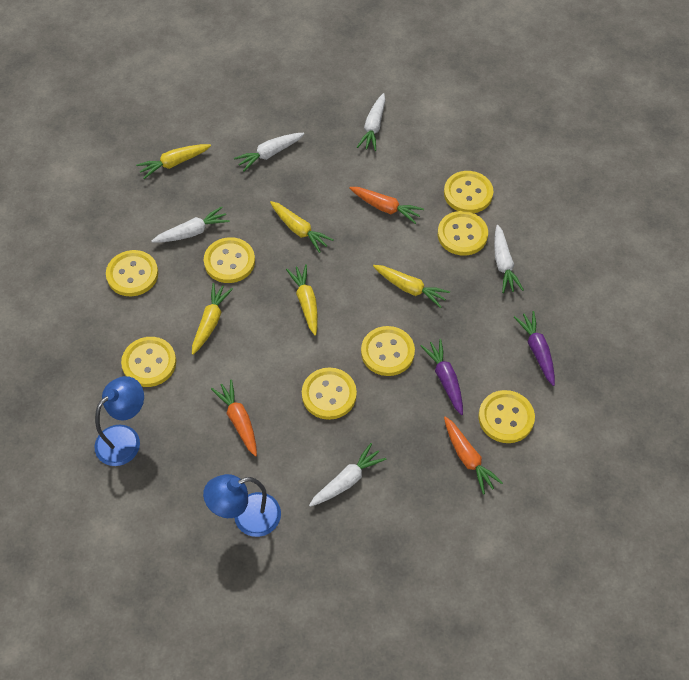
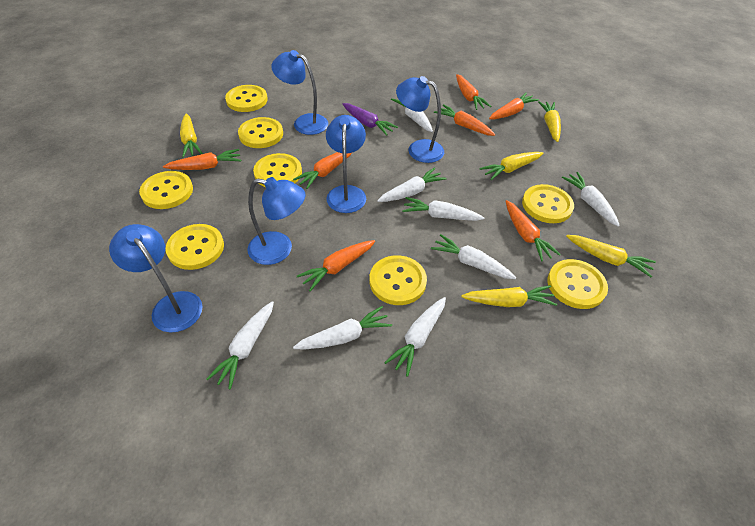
blue lamp: 2 -> 5
orange carrot: 3 -> 7
purple carrot: 2 -> 1
white carrot: 5 -> 8

